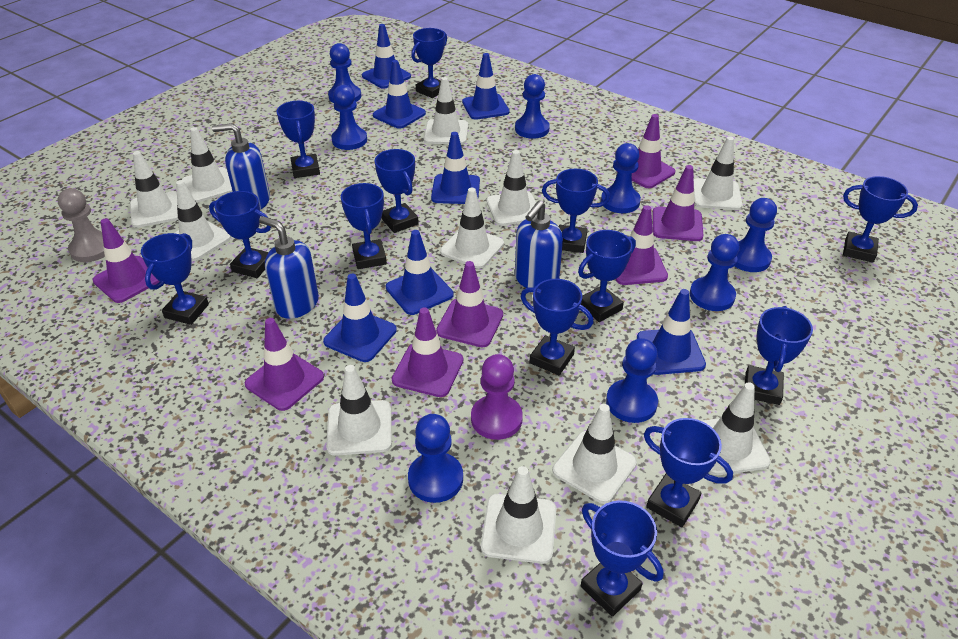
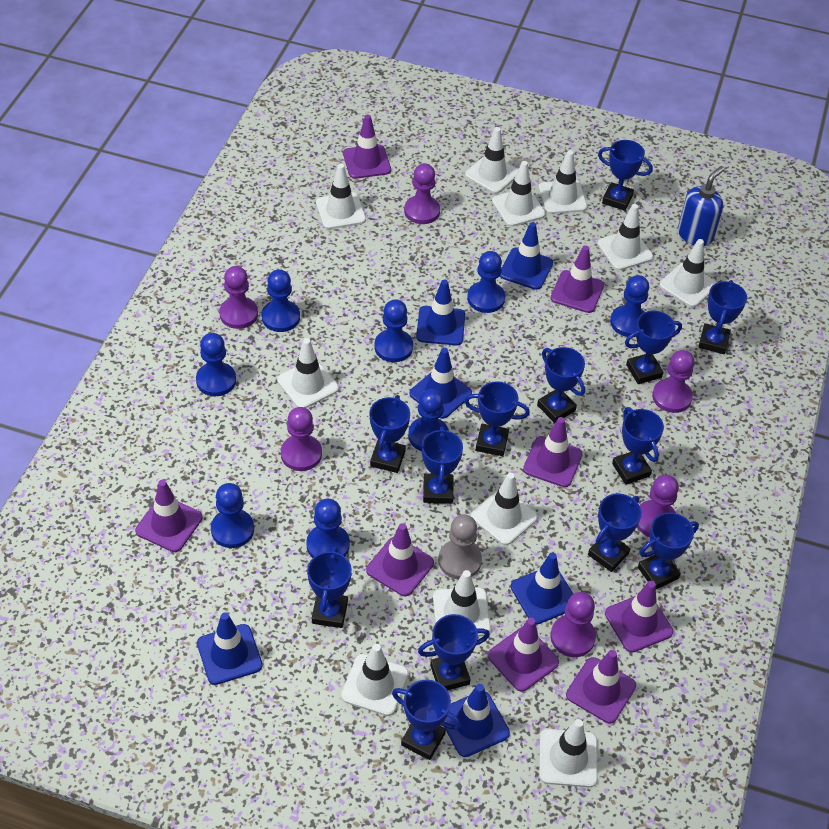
blue soap dispenser: 3 -> 1
blue traffic cone: 7 -> 6
purple pawn: 1 -> 6
purple traffic cone: 7 -> 8

